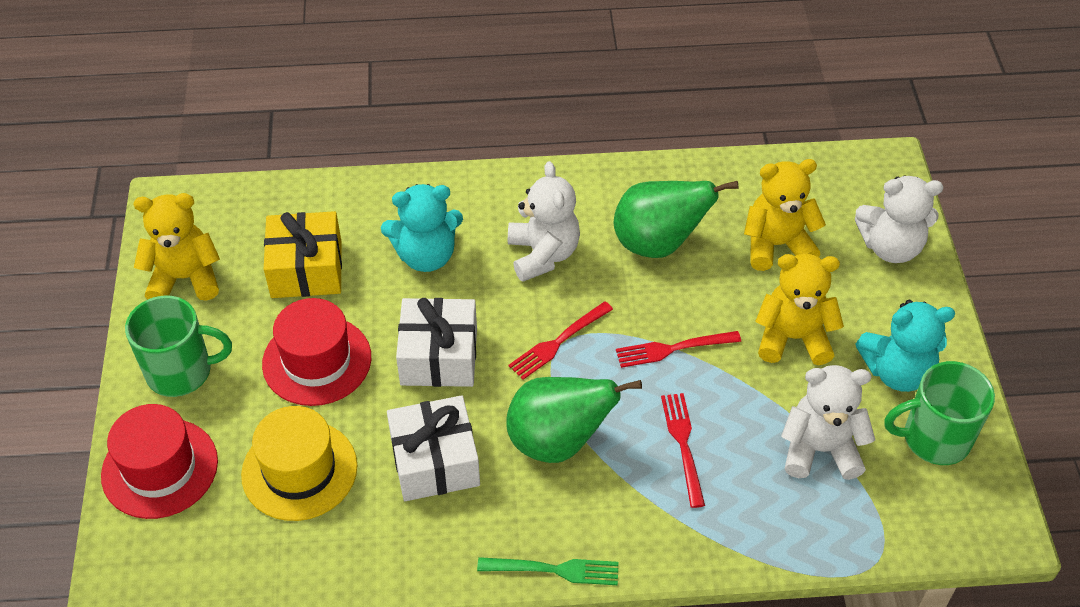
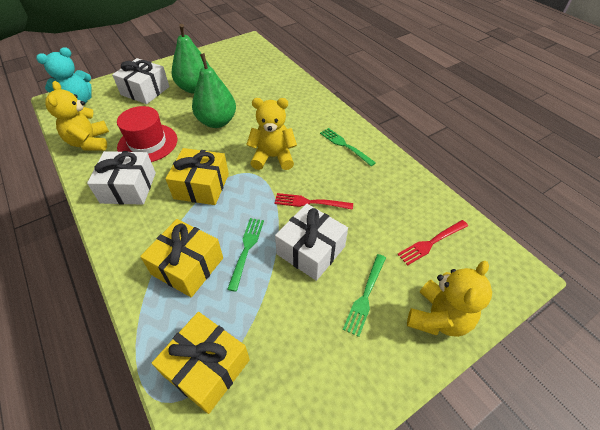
green fork: 1 -> 3
green mug: 2 -> 0
red fork: 3 -> 2
red hat: 2 -> 1
turquoise teddy bear: 2 -> 1
white gift: 2 -> 3
white teddy bear: 3 -> 0
yellow gift: 1 -> 3
yellow hat: 1 -> 0

